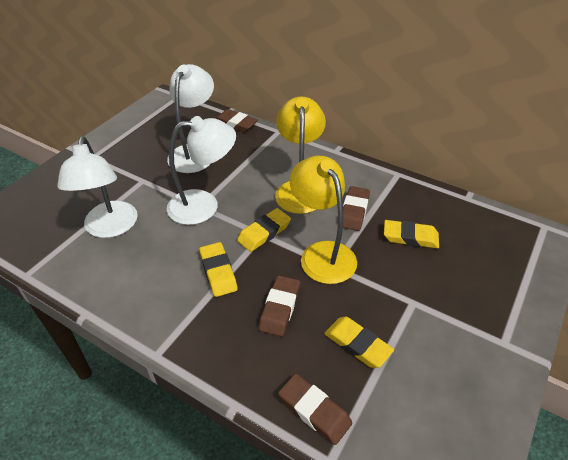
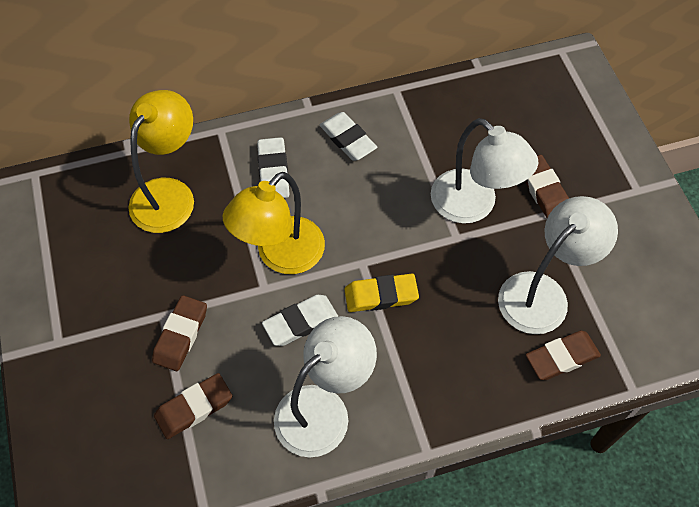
white eraser: 0 -> 3
yellow eraser: 4 -> 1

